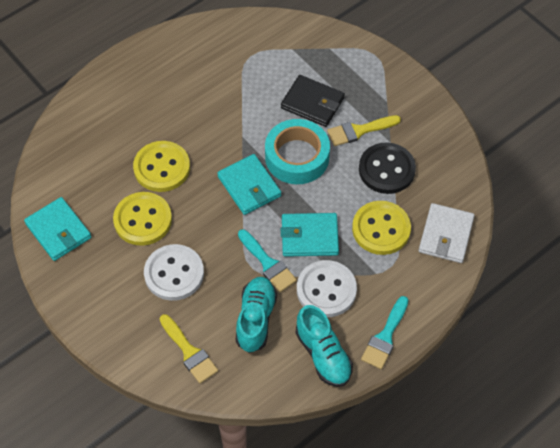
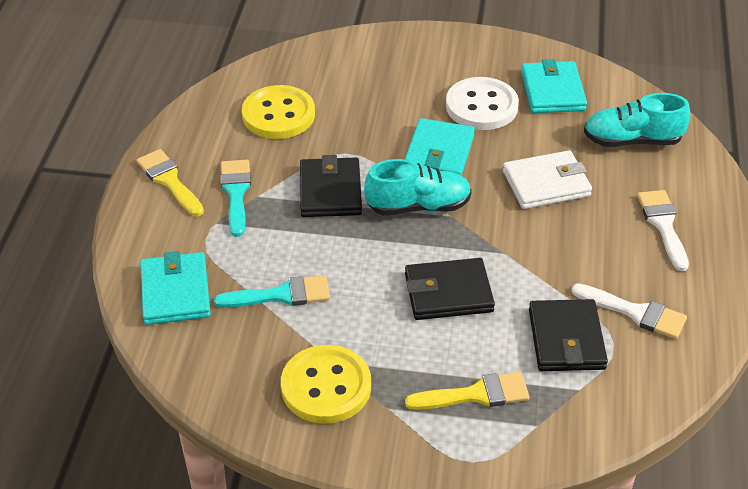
black button: 1 -> 0
black wallet: 1 -> 3
turquoise tape: 1 -> 0
white brush: 0 -> 2
white button: 2 -> 1
yellow button: 3 -> 2

